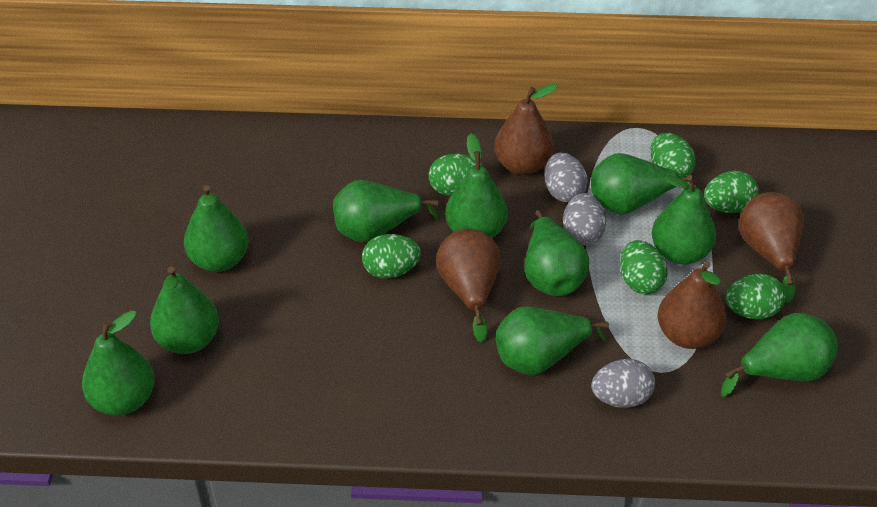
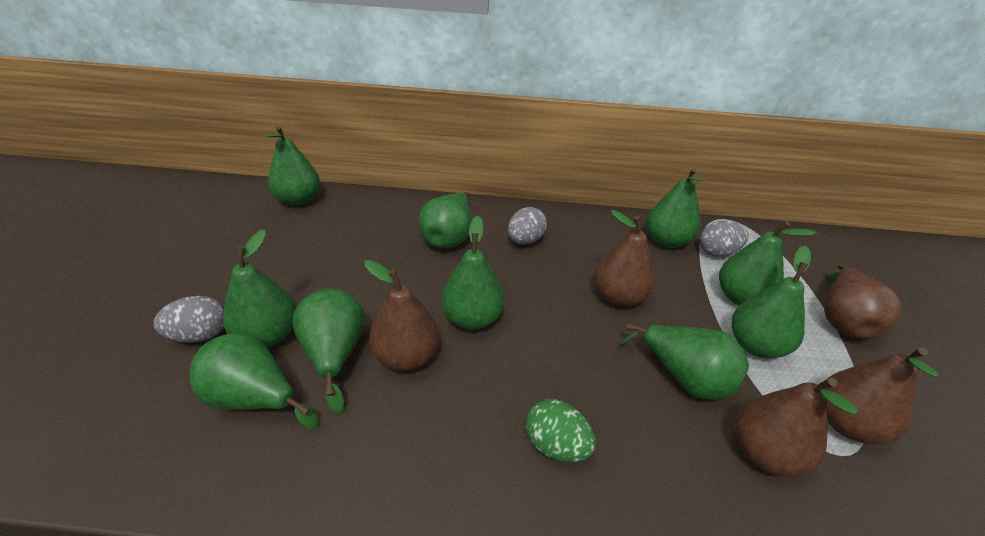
brown pear: 4 -> 5
green egg: 6 -> 1

